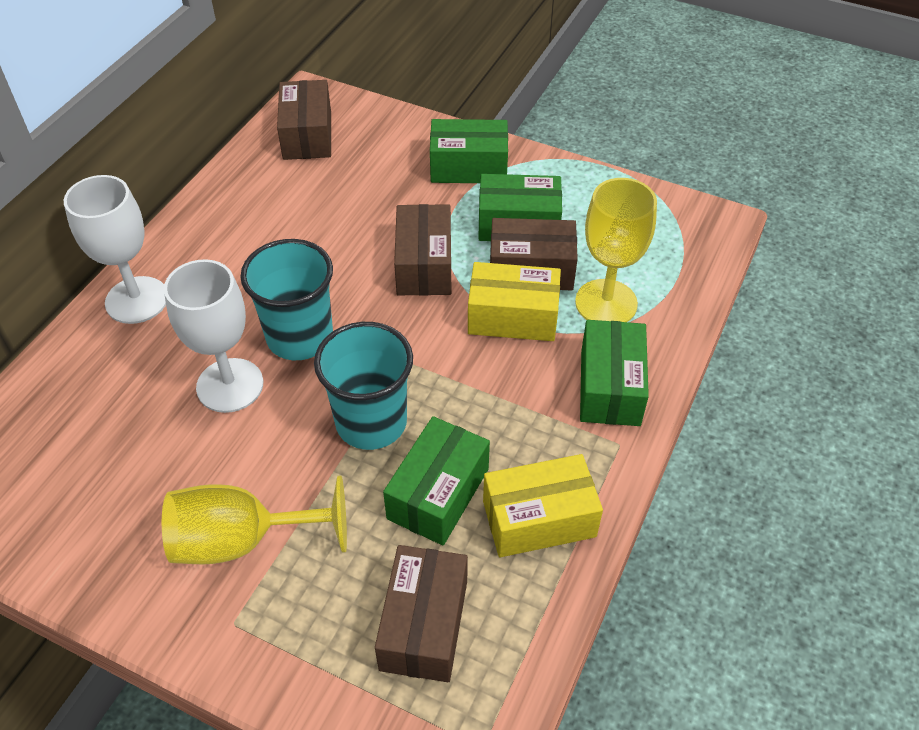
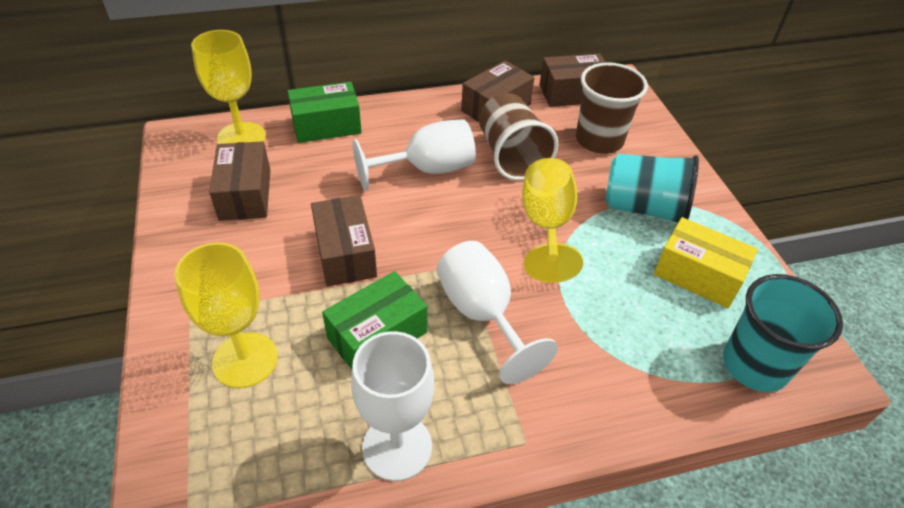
brown cup: 0 -> 2
green box: 4 -> 2
white goblet: 2 -> 3
yellow box: 2 -> 1
yellow goblet: 2 -> 3

